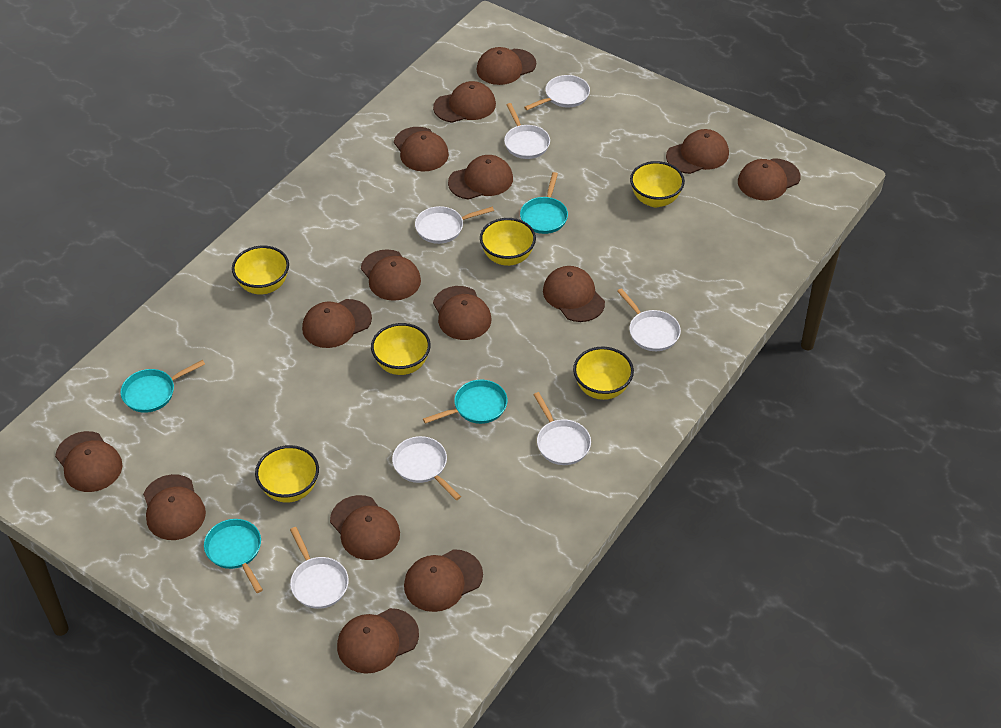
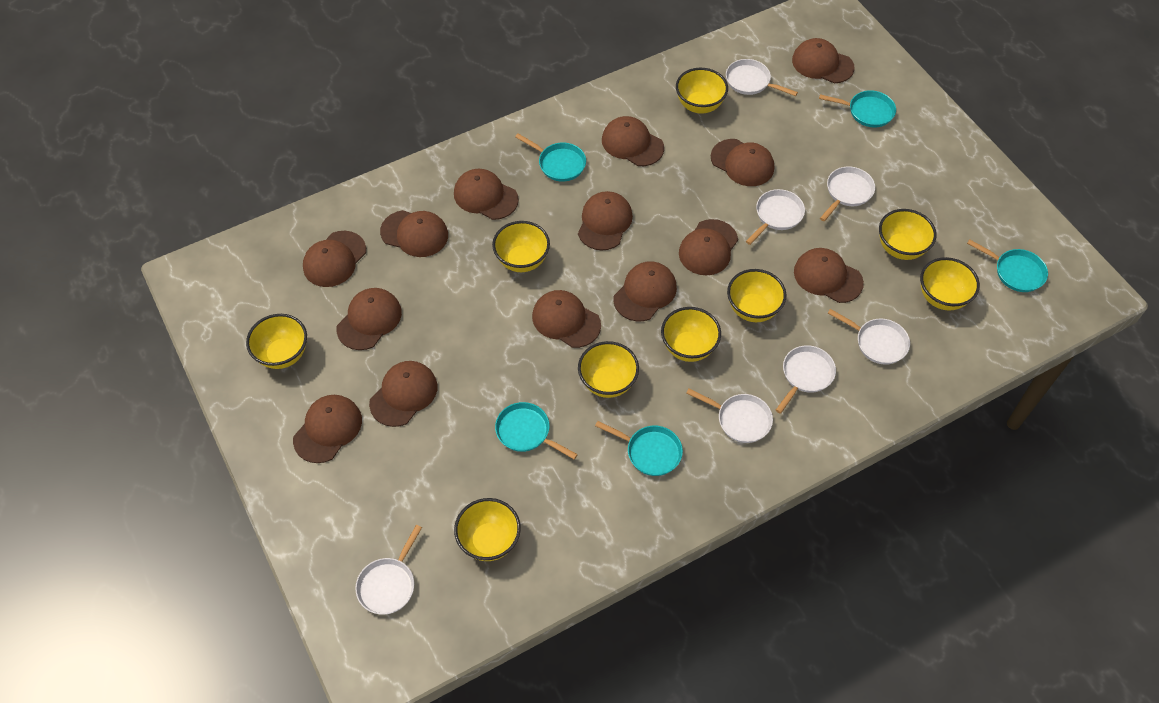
brown cap: 15 -> 14
turquoise pan: 4 -> 5
yellow bowl: 6 -> 9

